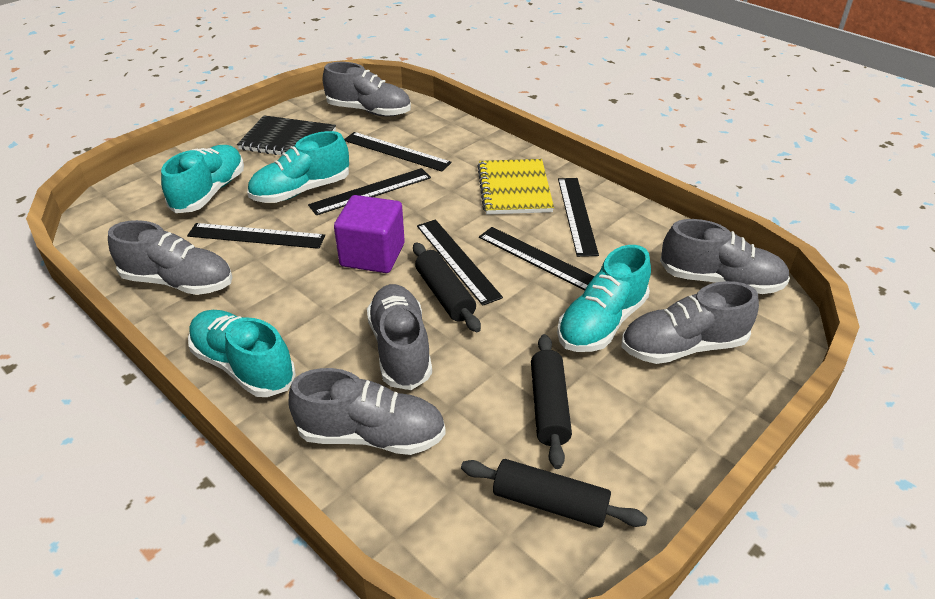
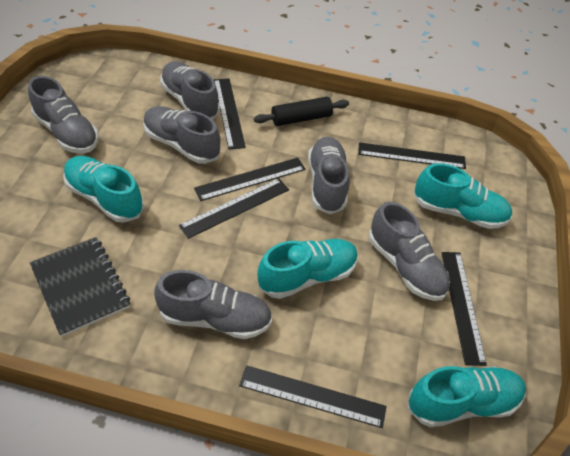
black rolling pin: 3 -> 1
purple cube: 1 -> 0
yellow notebook: 1 -> 0

